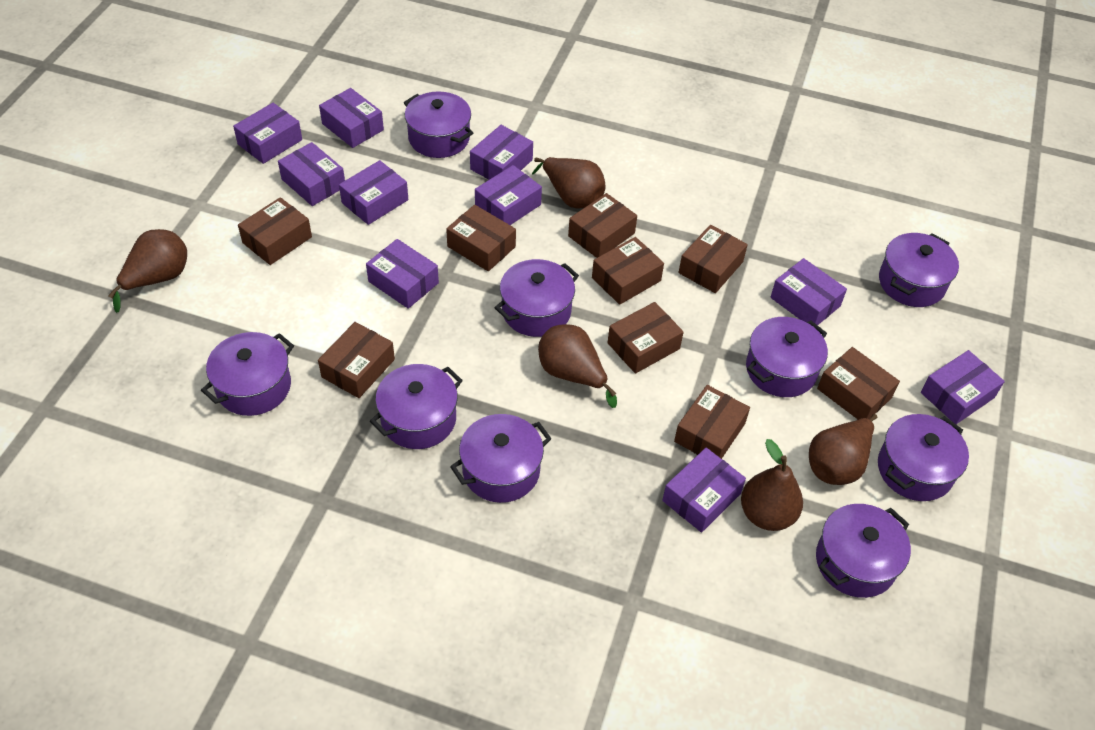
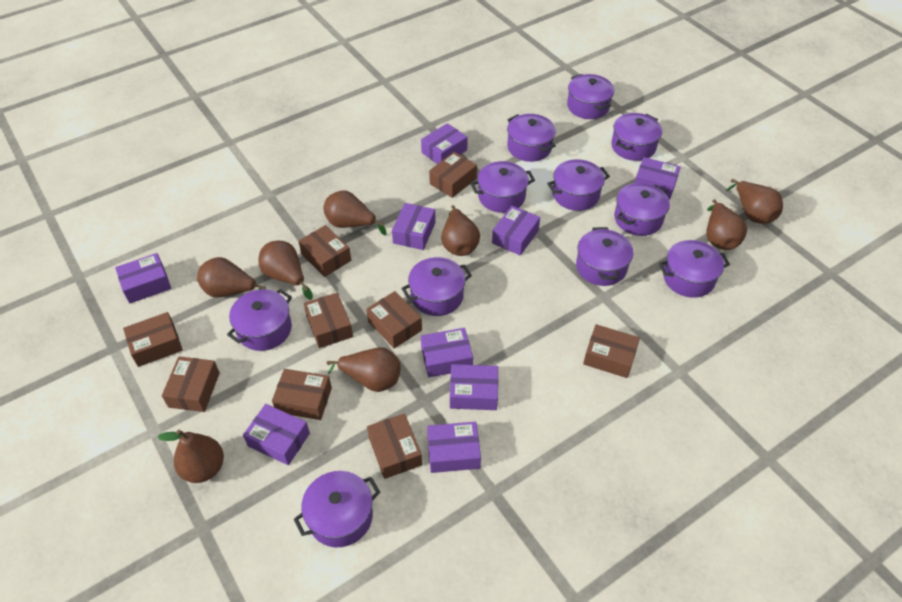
brown pear: 5 -> 8
purple box: 10 -> 9
purple pot: 9 -> 11

